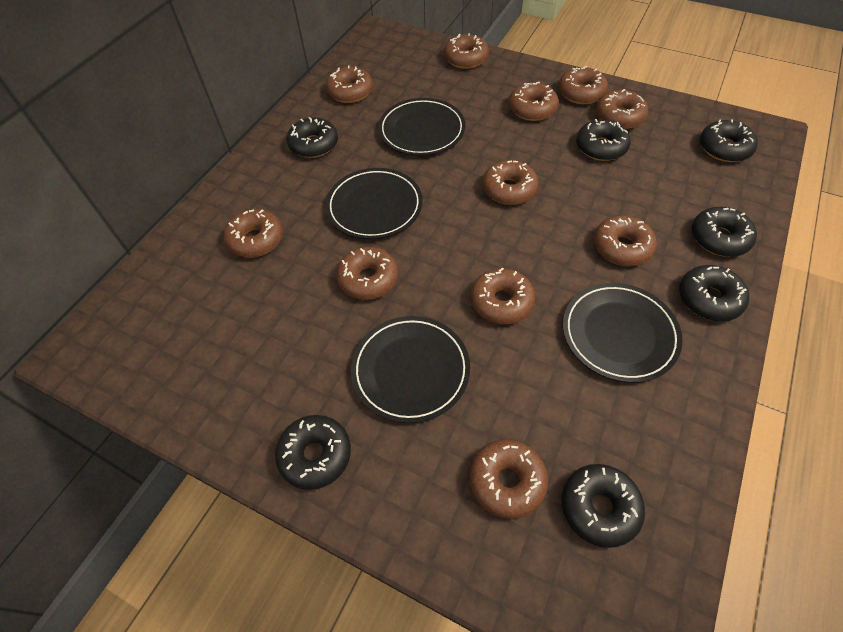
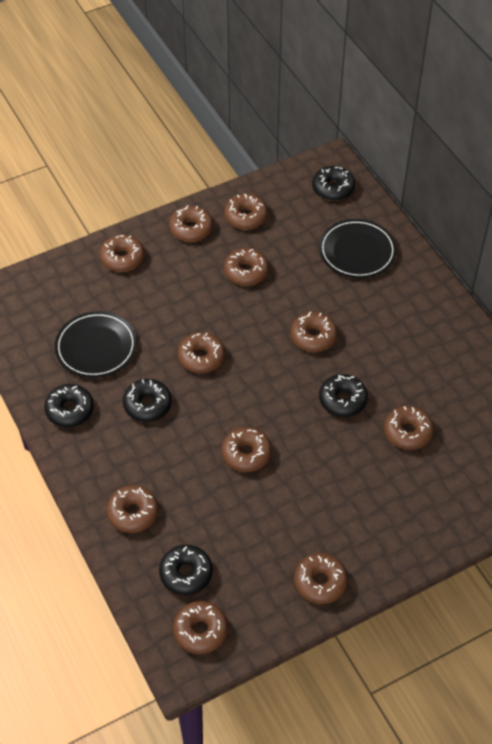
black donut: 7 -> 5
black plate: 4 -> 2

